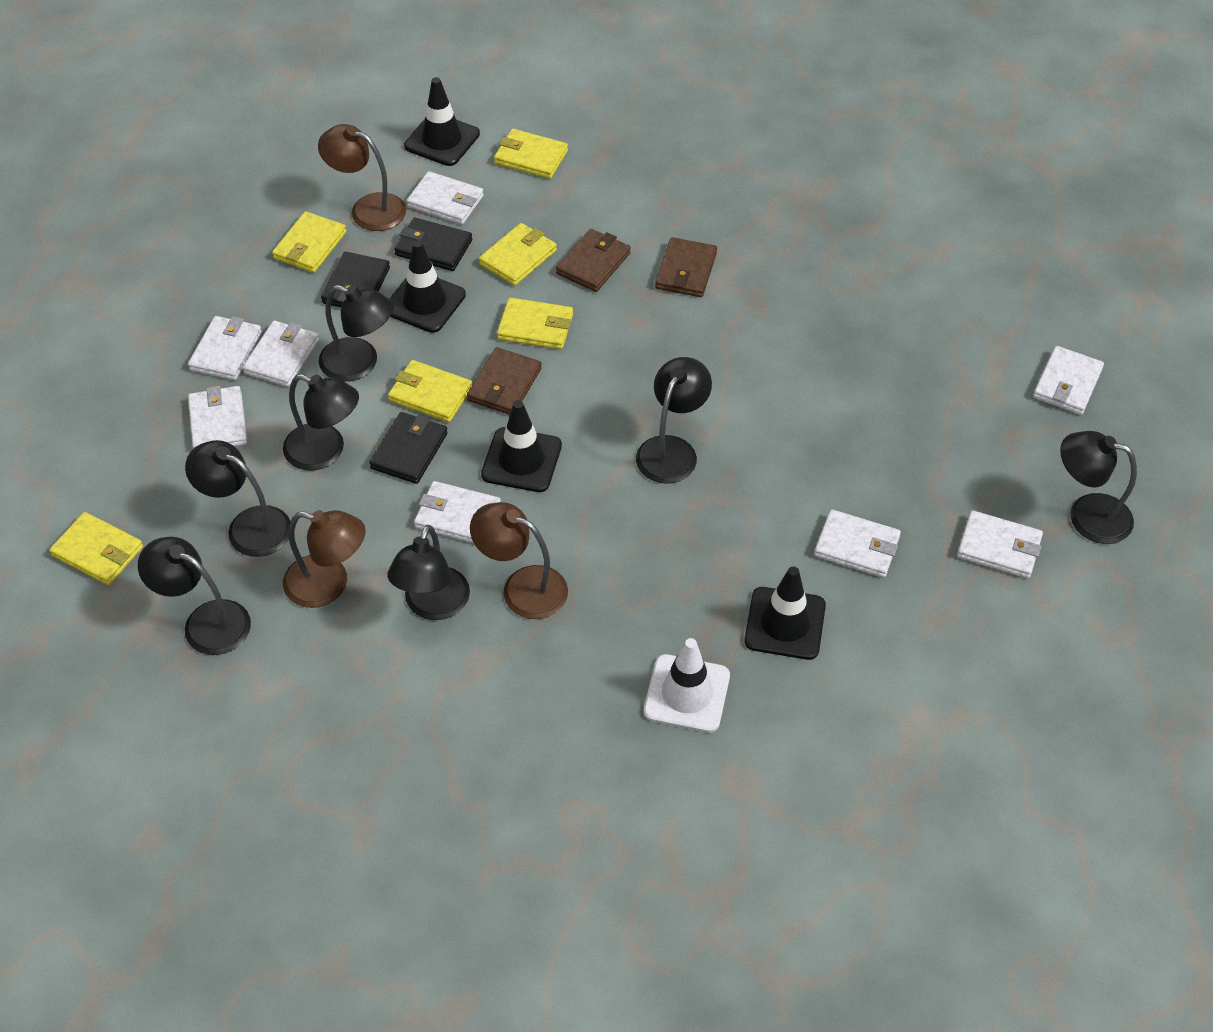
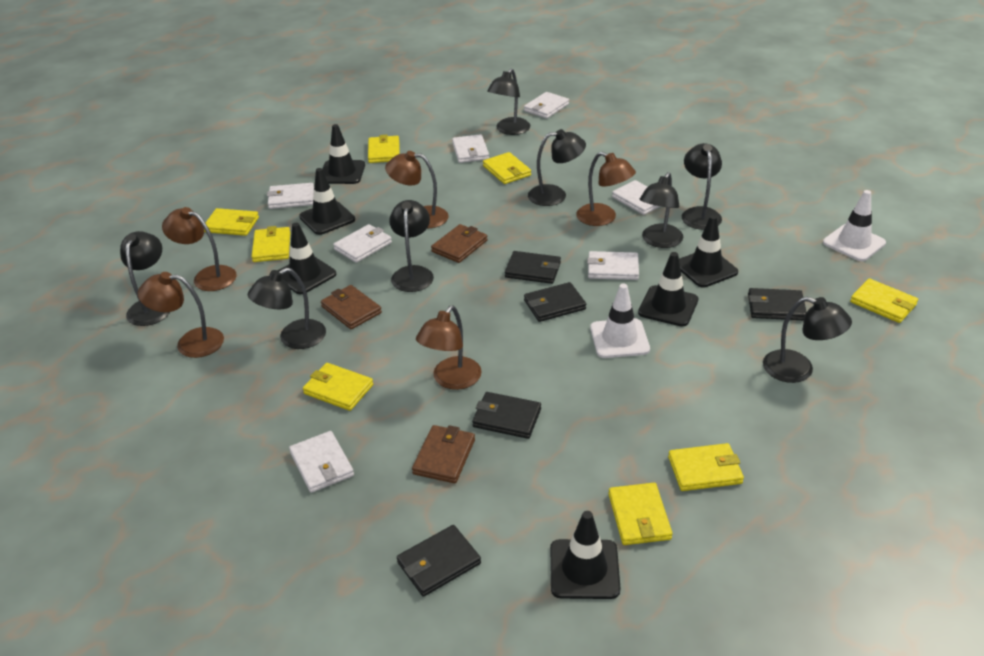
black lamp: 7 -> 8
black traffic cone: 4 -> 6
black wallet: 3 -> 5
brown lamp: 3 -> 5
white traffic cone: 1 -> 2
white wallet: 8 -> 7
yellow wallet: 6 -> 8

